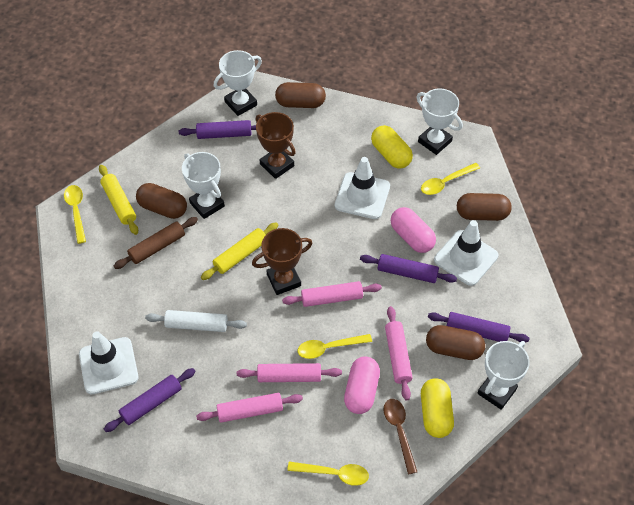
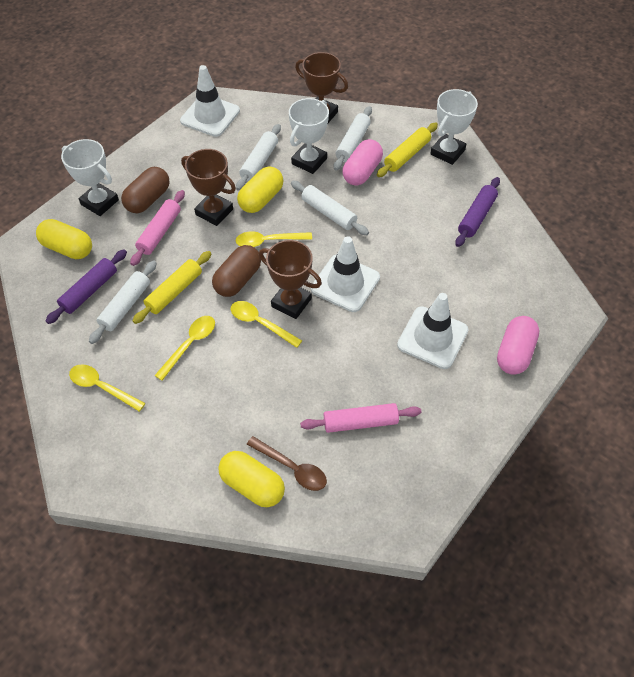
brown capsule: 4 -> 2
brown rolling pin: 1 -> 0
brown trophy: 2 -> 3
pink rolling pin: 4 -> 2
purple rolling pin: 4 -> 2
white rolling pin: 1 -> 4
white trophy: 4 -> 3
yellow capsule: 2 -> 3

